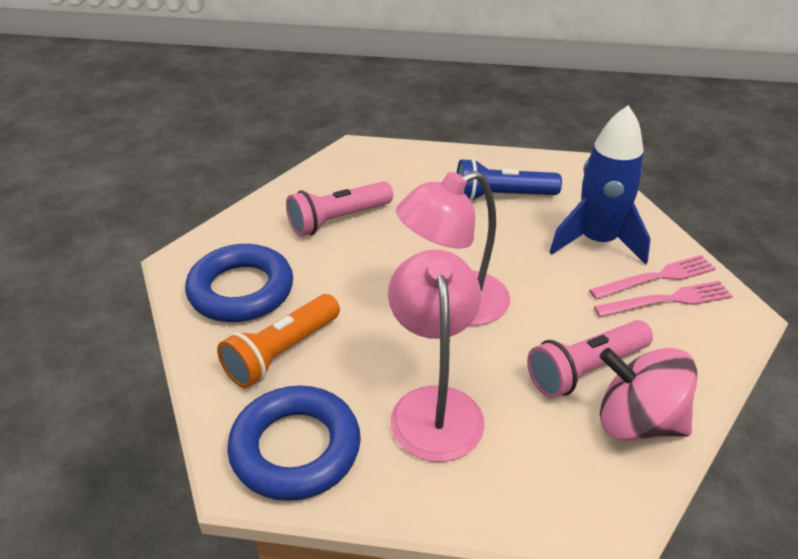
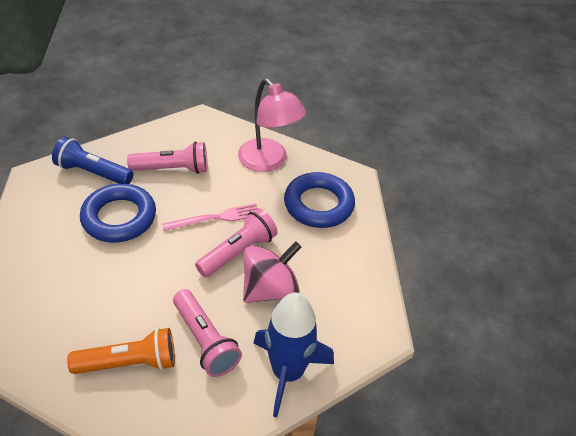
pink flashlight: 2 -> 3
pink fork: 2 -> 1
pink lamp: 2 -> 1

